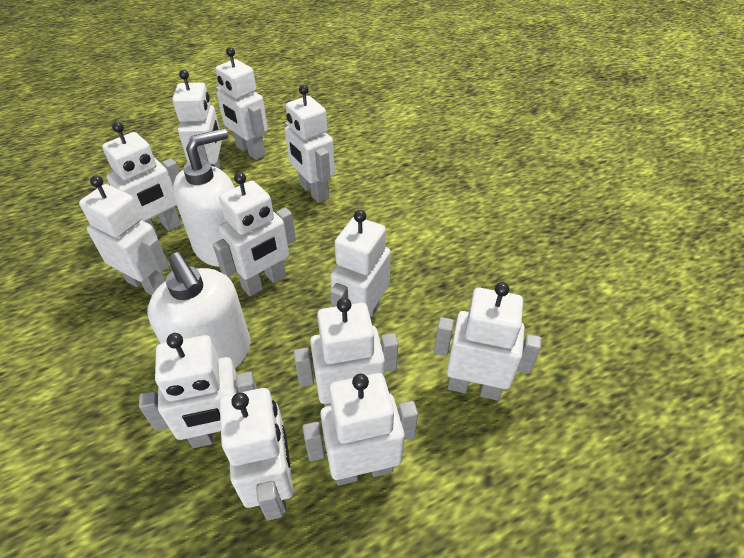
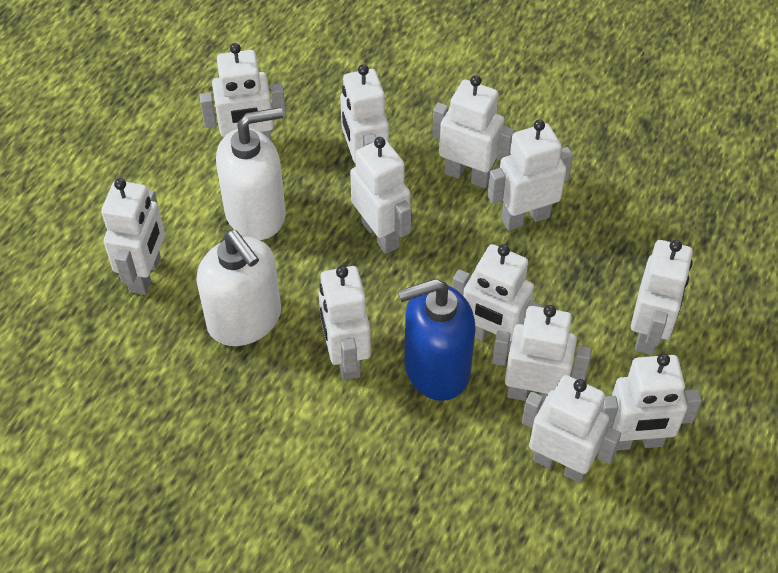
blue soap dispenser: 0 -> 1

